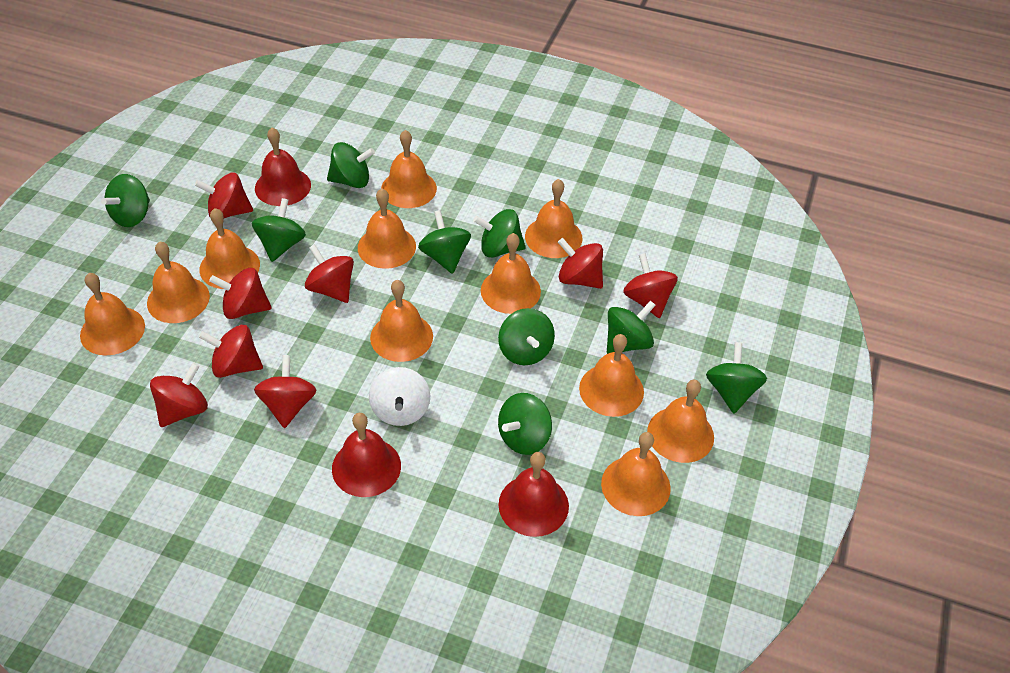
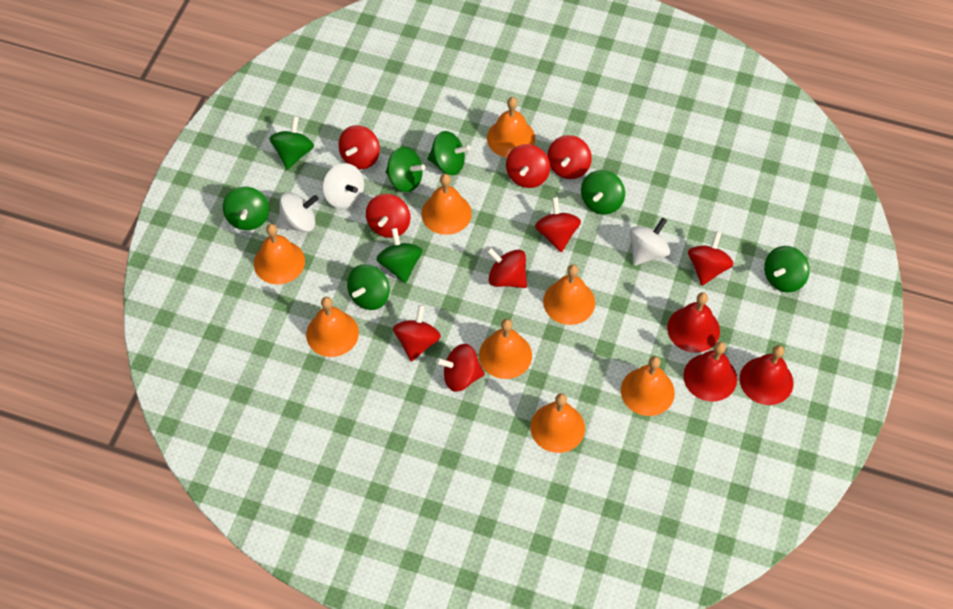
green spinning top: 9 -> 8
orange bell: 11 -> 8
red spinning top: 8 -> 9
white spinning top: 1 -> 3

